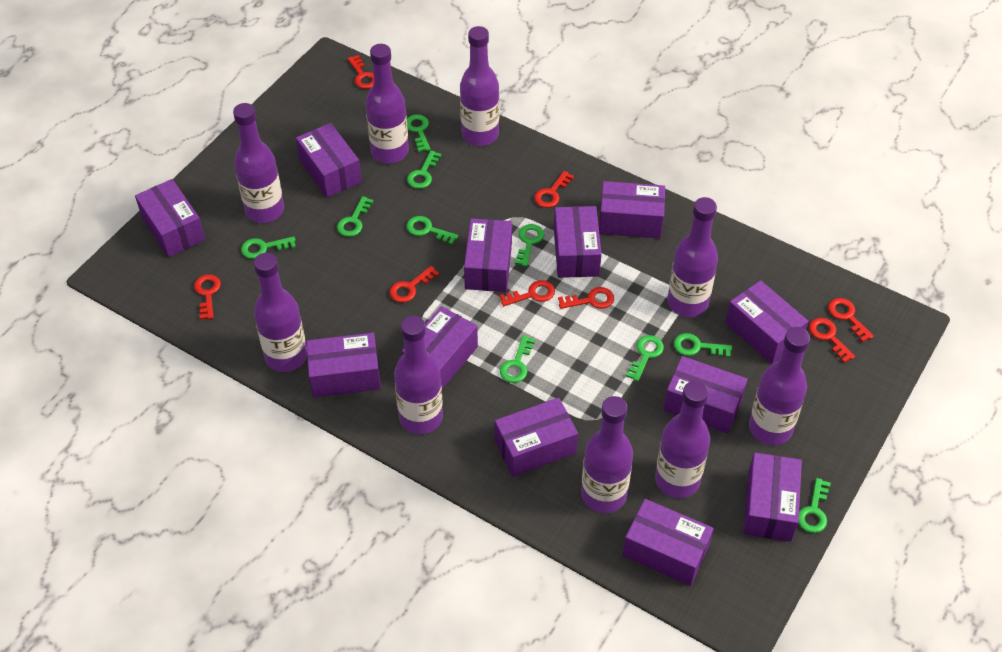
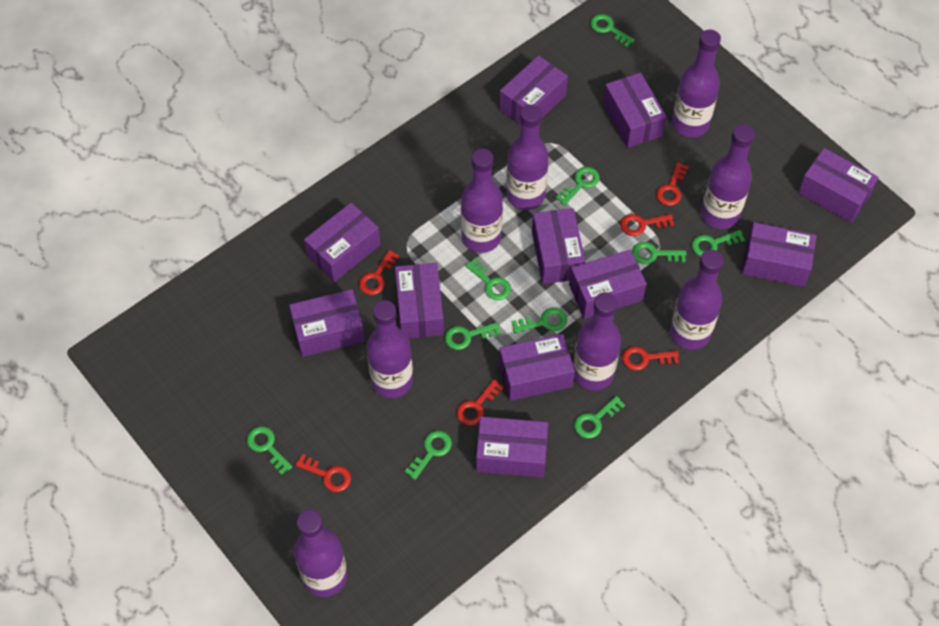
purple bottle: 9 -> 8
purple box: 12 -> 11
red key: 8 -> 6

